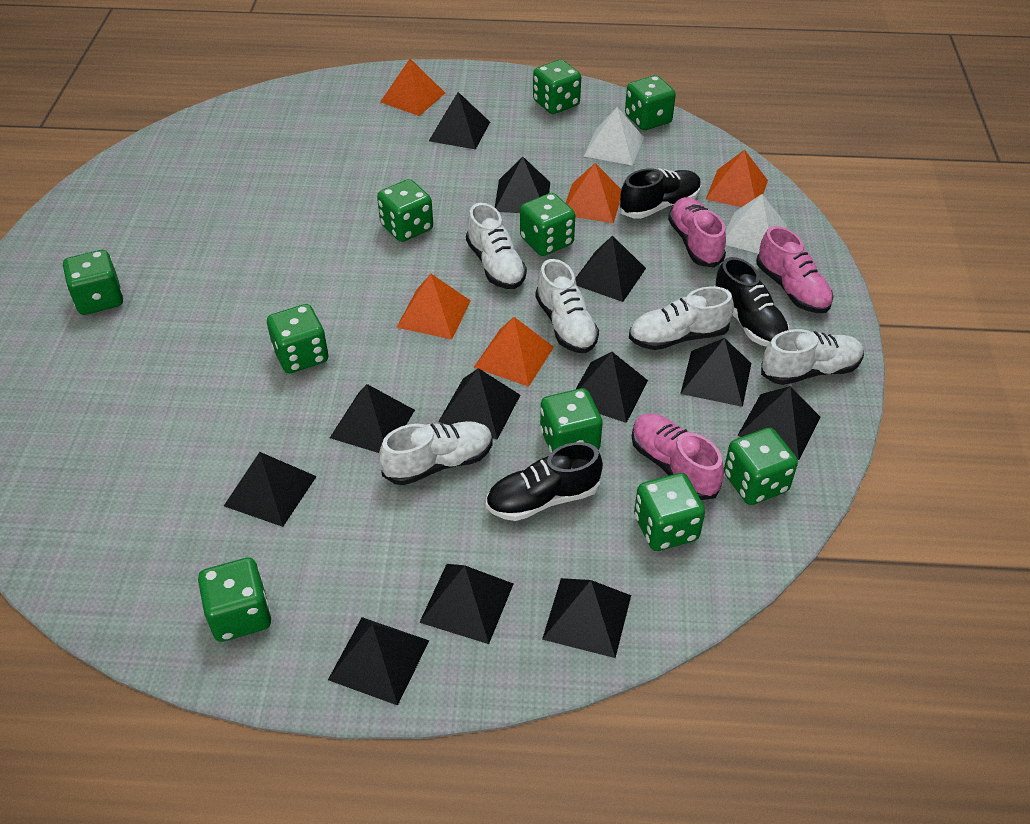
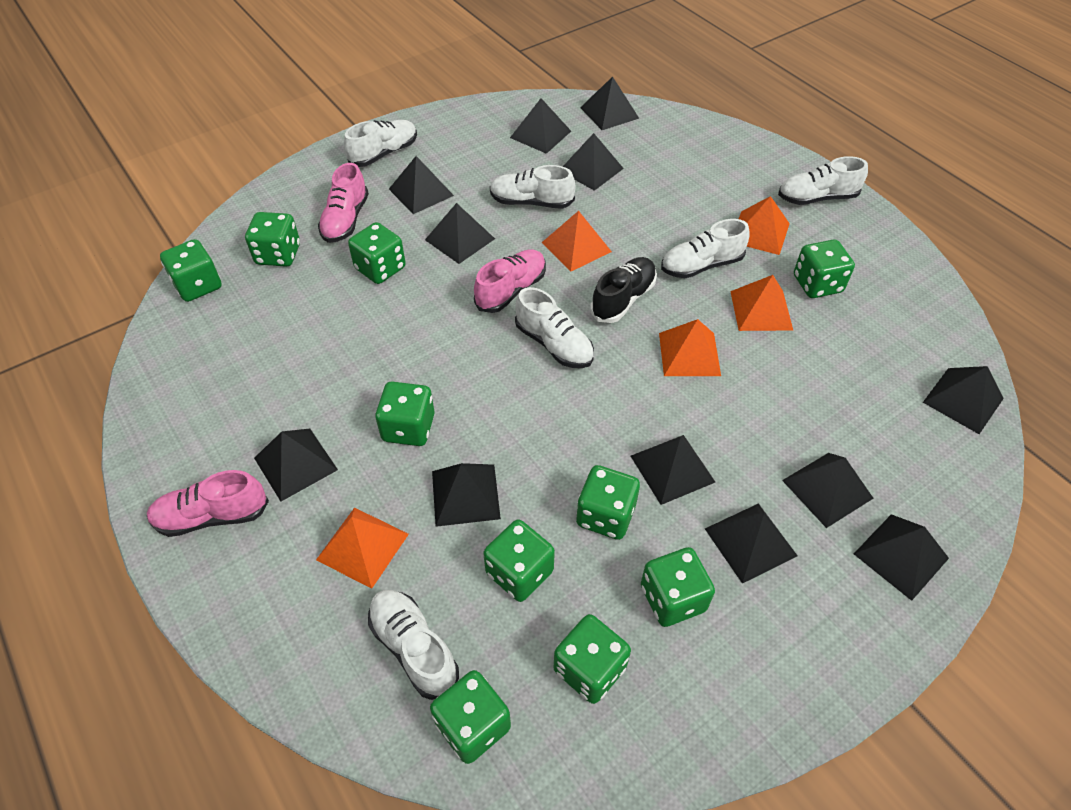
black shoe: 3 -> 1
white pyramid: 2 -> 0
white shoe: 5 -> 6

